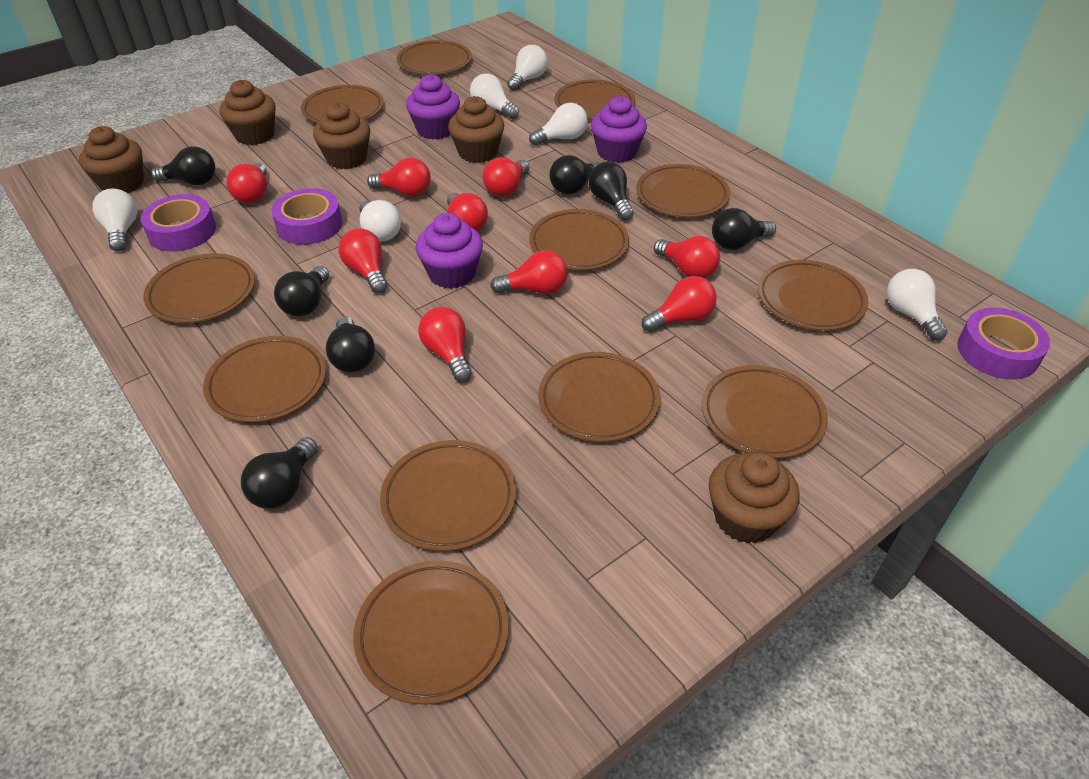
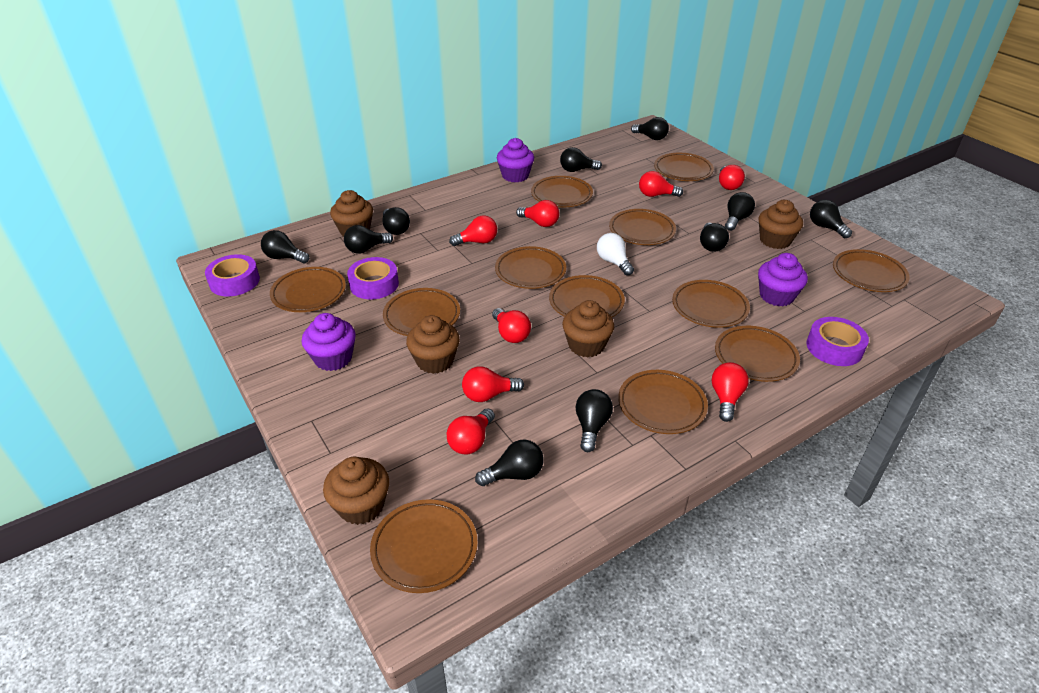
black light bulb: 7 -> 10
red light bulb: 9 -> 8
white light bulb: 6 -> 1

